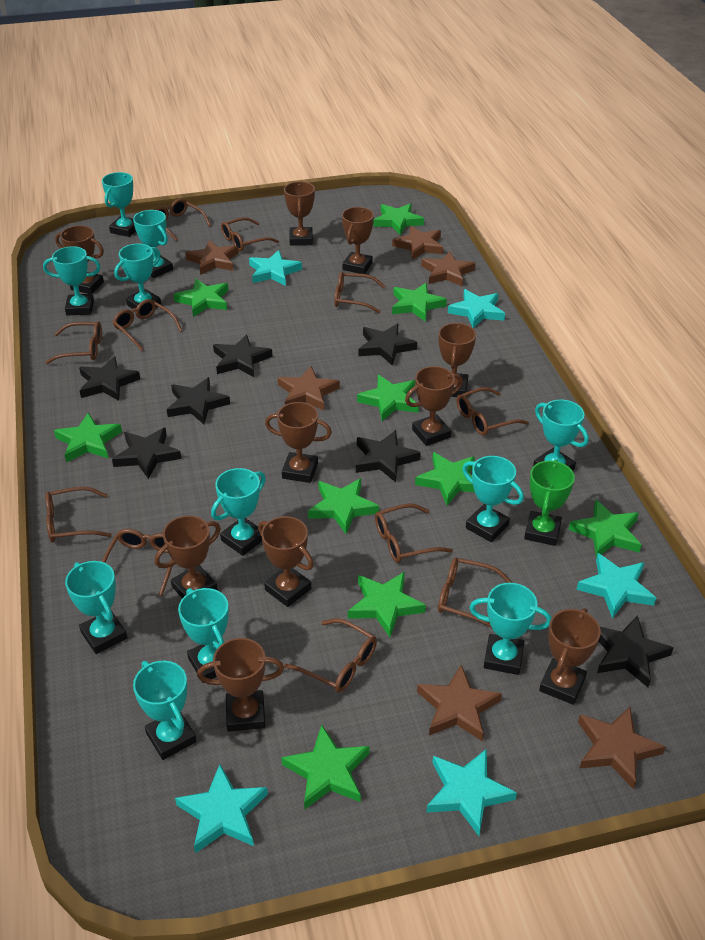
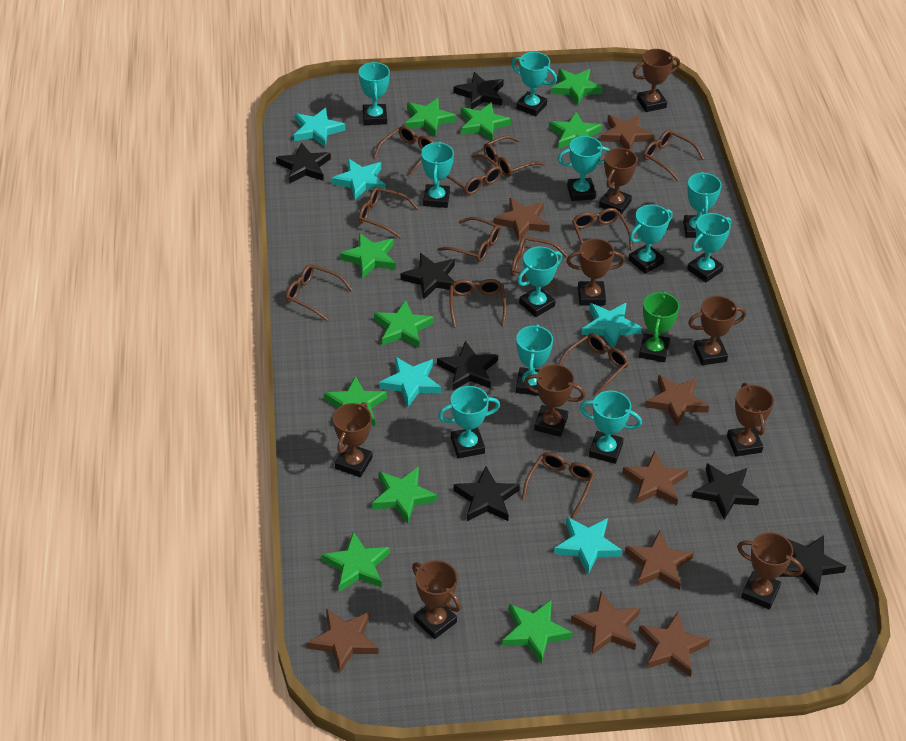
brown glasses: 11 -> 12
brown star: 6 -> 8
brown trophy: 10 -> 9

